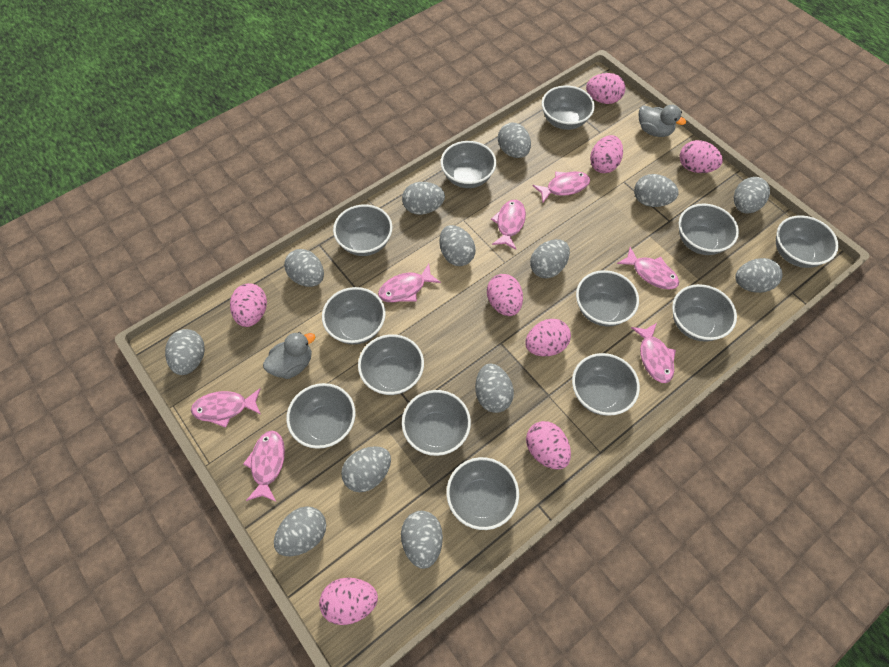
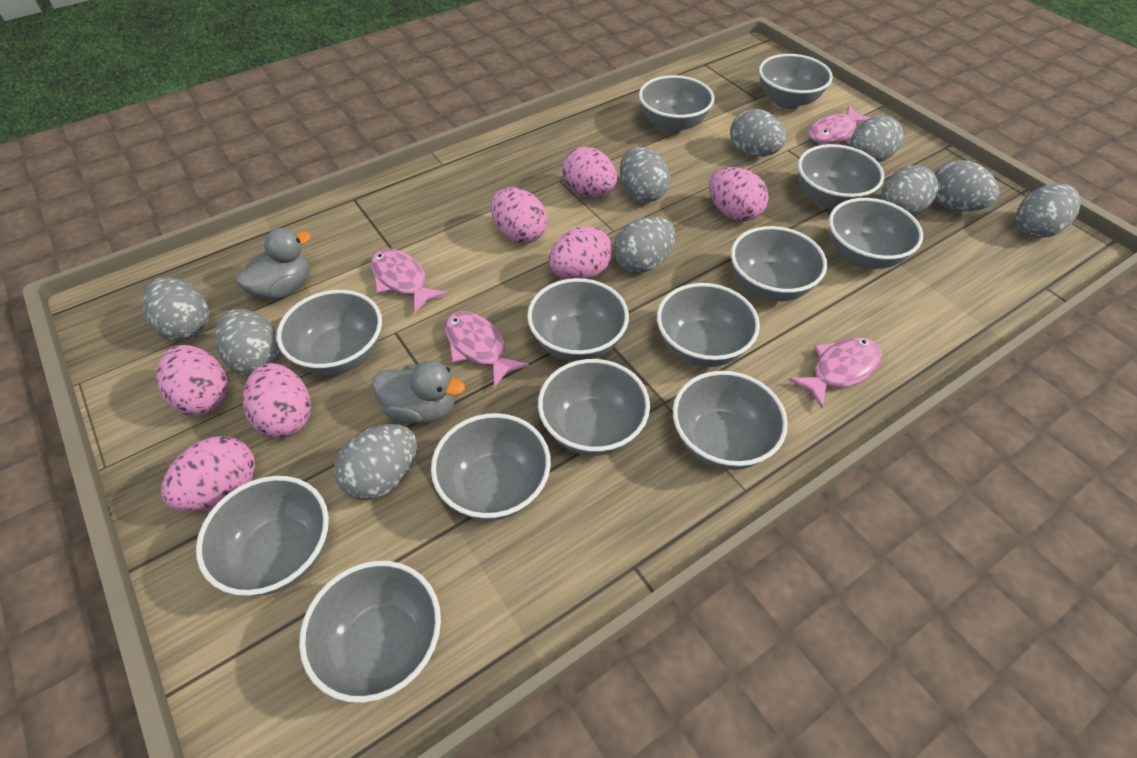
grey egg: 13 -> 10
pink egg: 8 -> 7
pink fish: 7 -> 4

